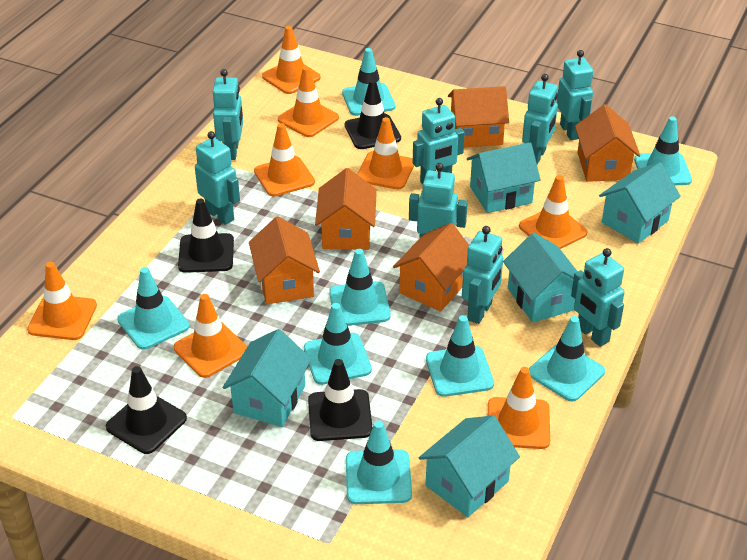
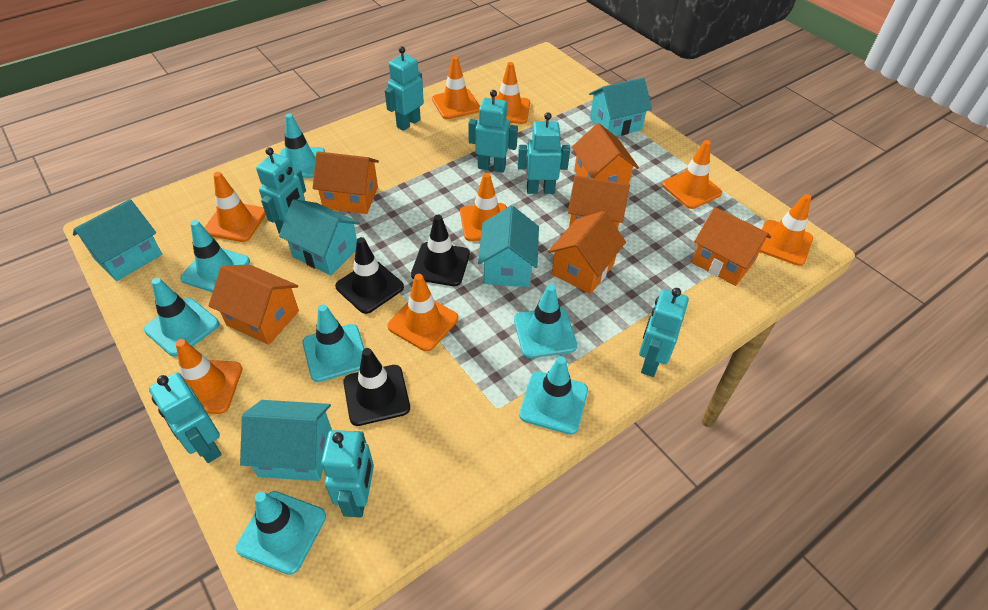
black traffic cone: 4 -> 3
orange house: 5 -> 6
turquoise robot: 8 -> 7
turquoise traffic cone: 8 -> 7

